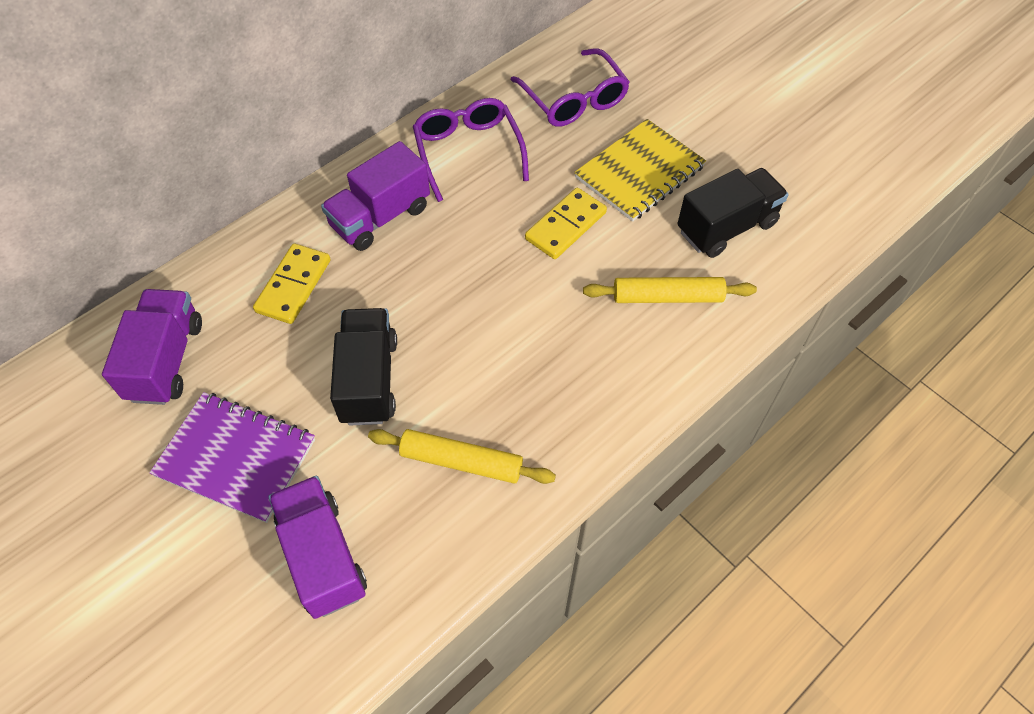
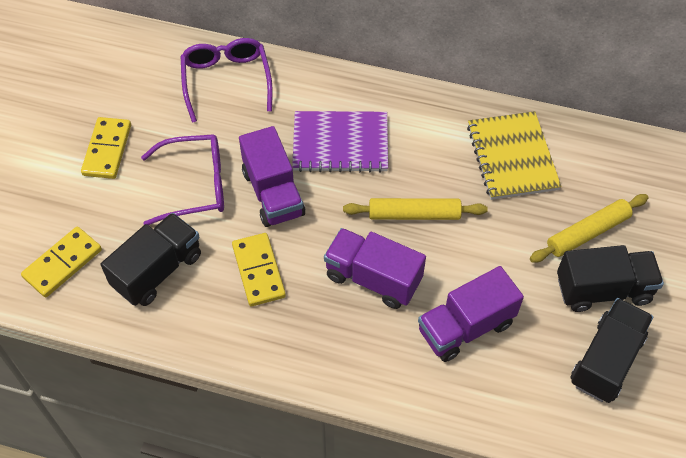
black truck: 2 -> 3
yellow domino: 2 -> 3

